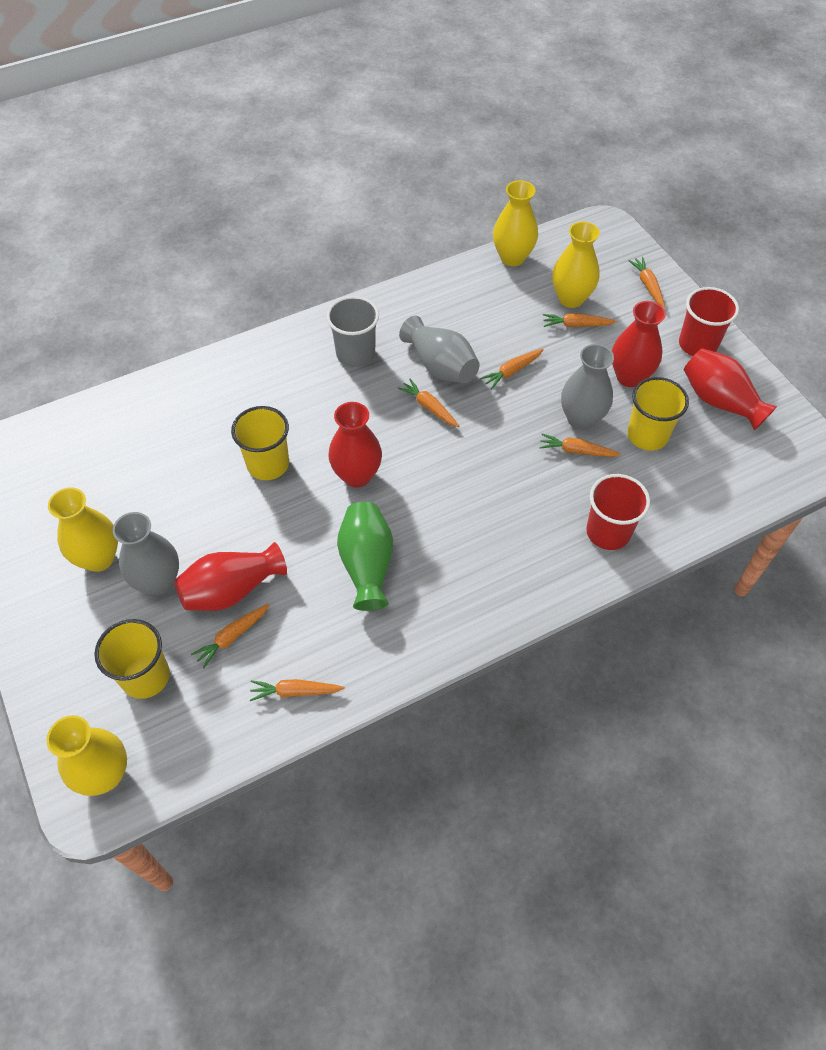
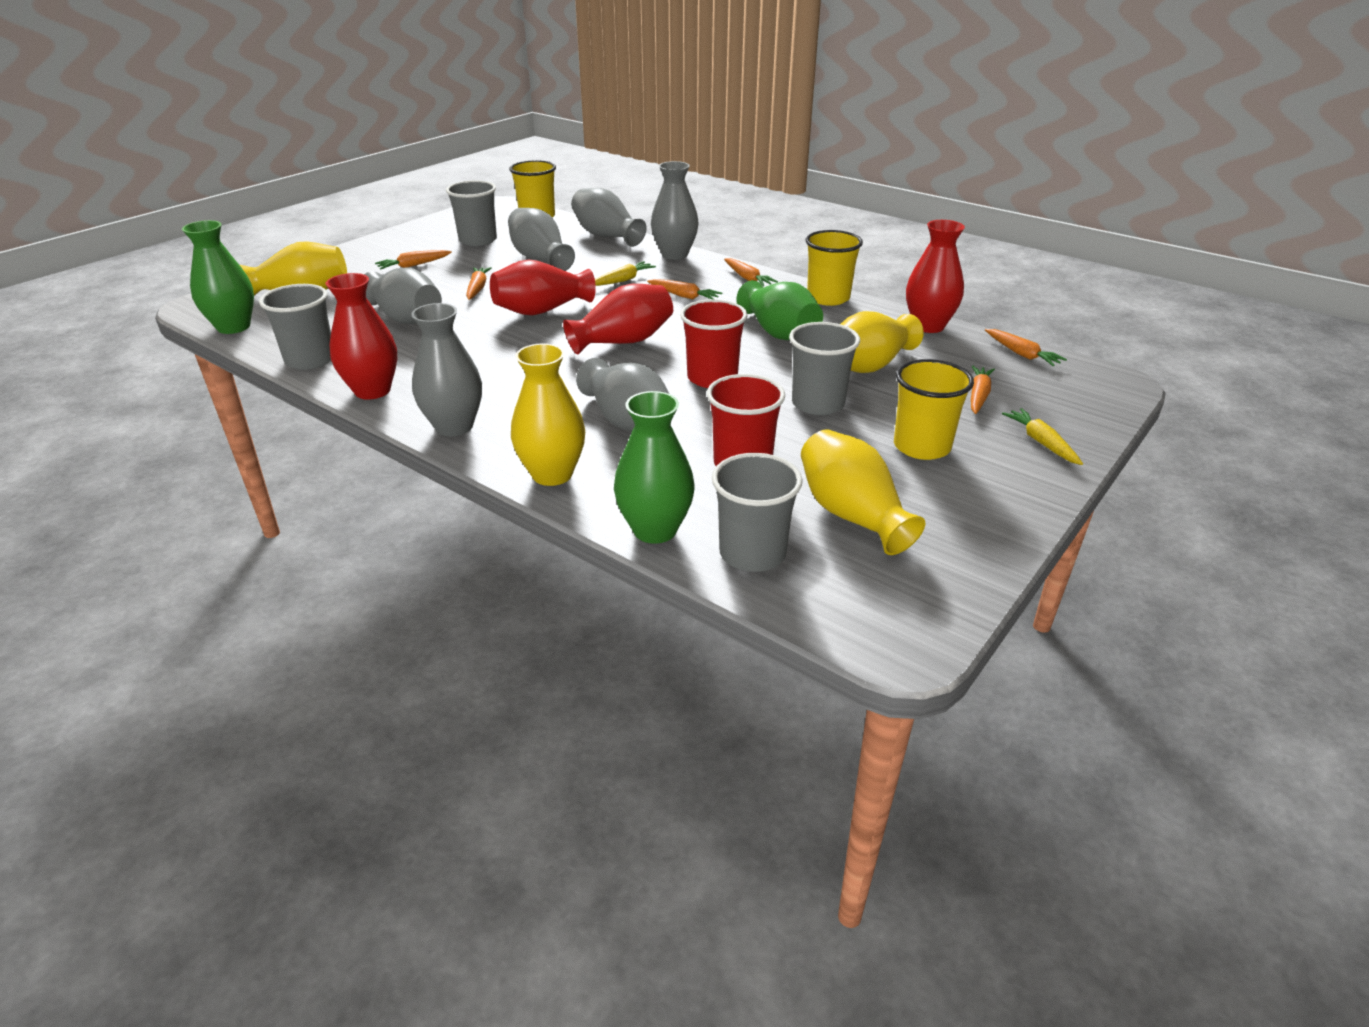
green vase: 1 -> 3
grey cup: 1 -> 4
grey vase: 3 -> 6
orange carrot: 7 -> 6
yellow carrot: 0 -> 2

